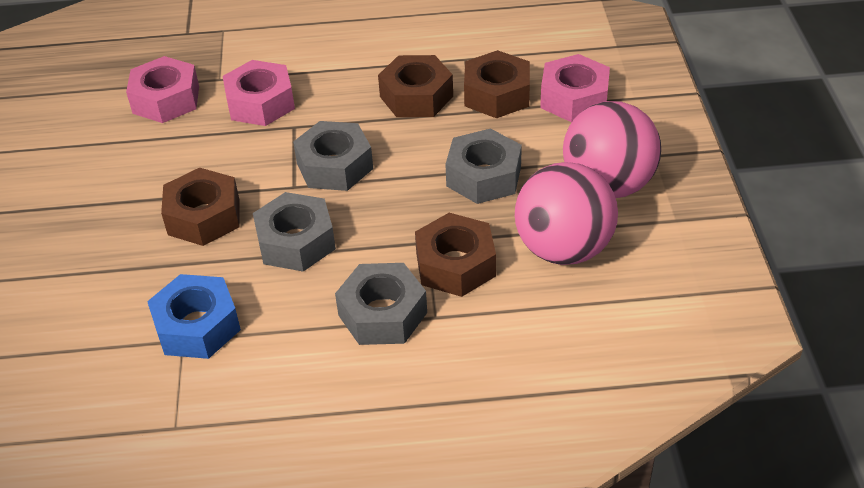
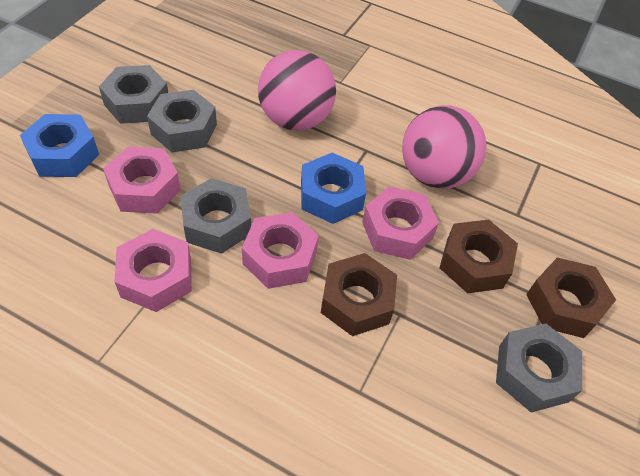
blue nut: 1 -> 2
brown nut: 4 -> 3
pink nut: 3 -> 4

